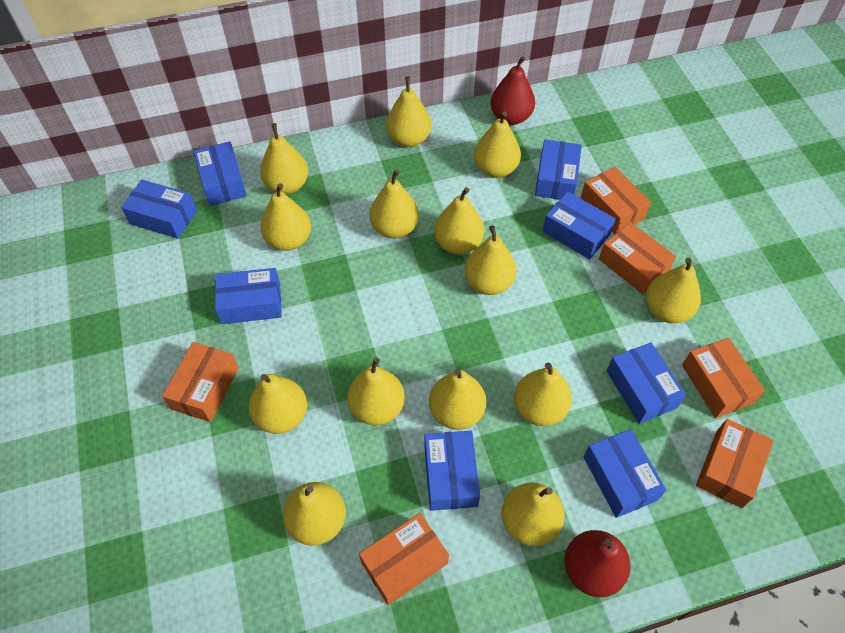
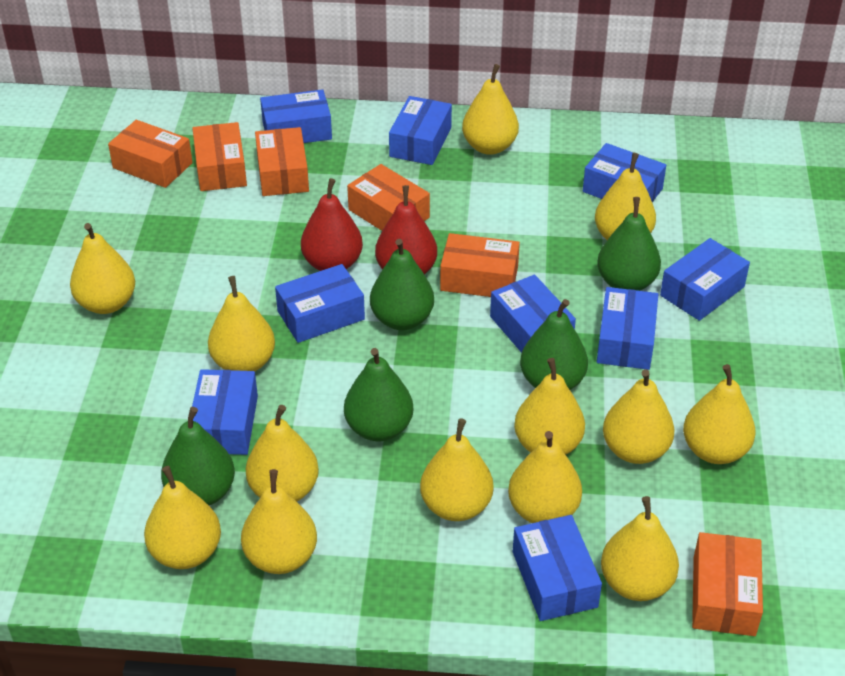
blue box: 8 -> 9
green pear: 0 -> 5
yellow pear: 14 -> 13

